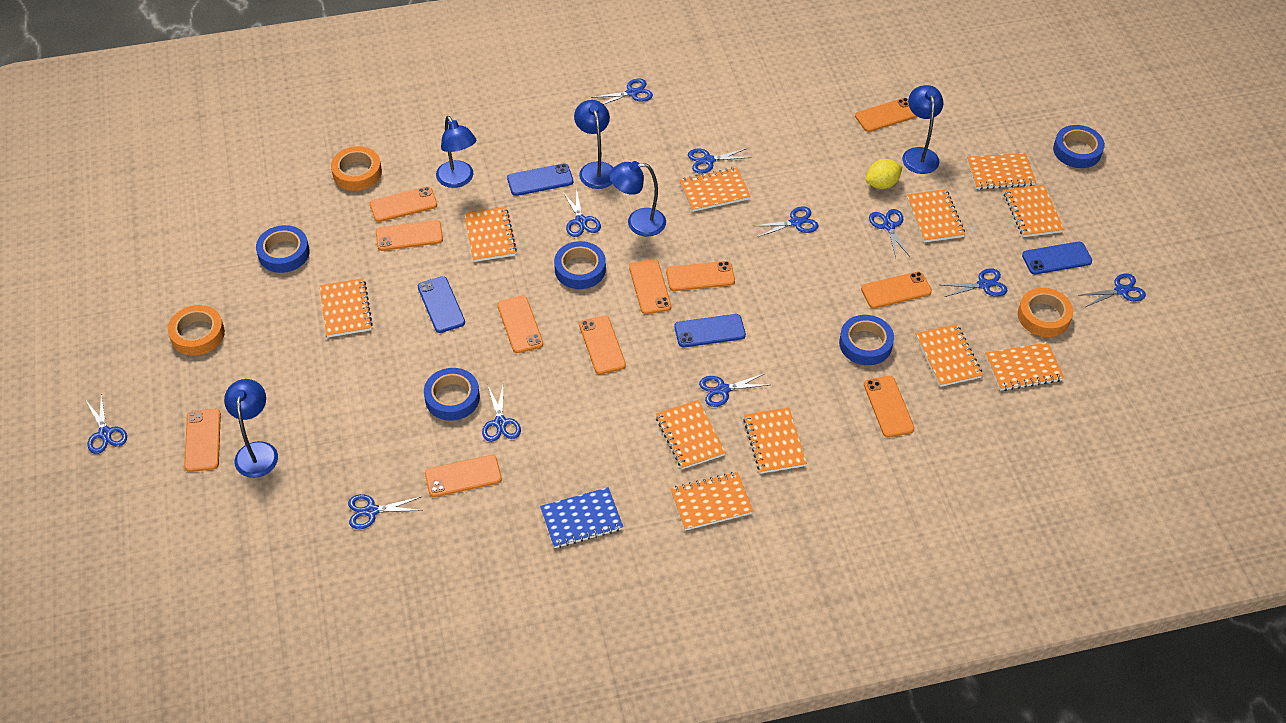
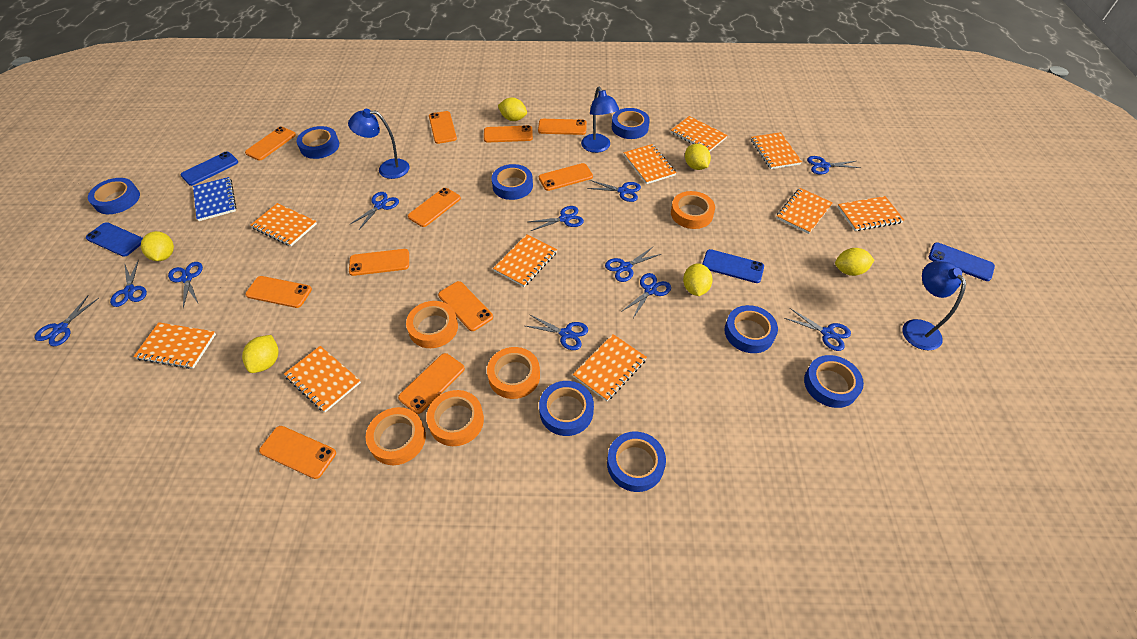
blue lamp: 5 -> 3
blue tape: 5 -> 8
orange notebook: 11 -> 10
orange tape: 3 -> 5
yellow lemon: 1 -> 6

